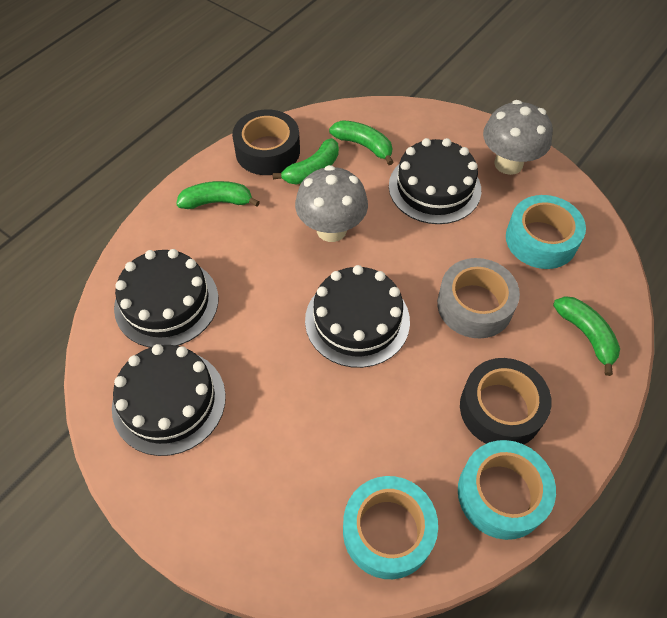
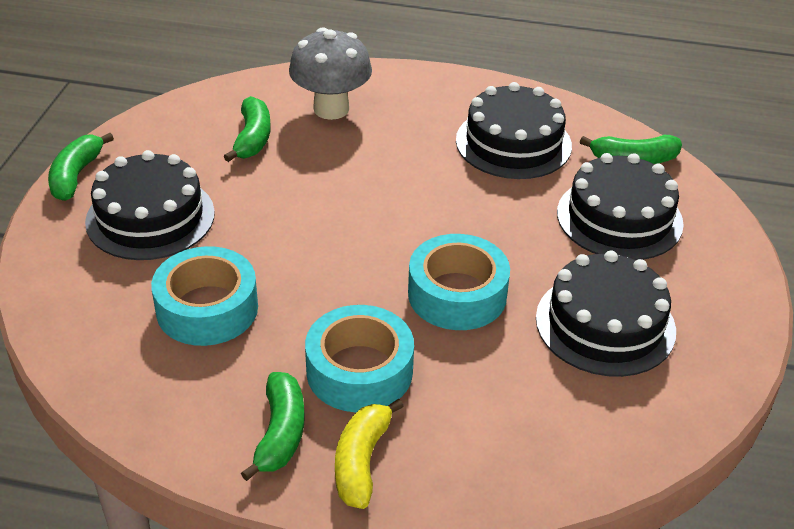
black tape: 2 -> 0
grey mushroom: 2 -> 1
grey tape: 1 -> 0
yellow banana: 0 -> 1

